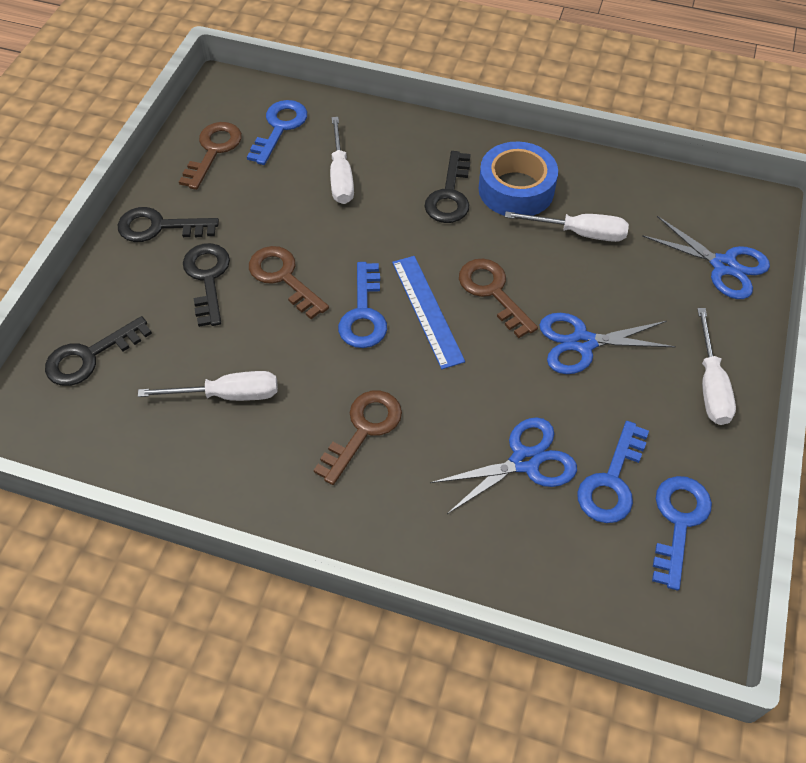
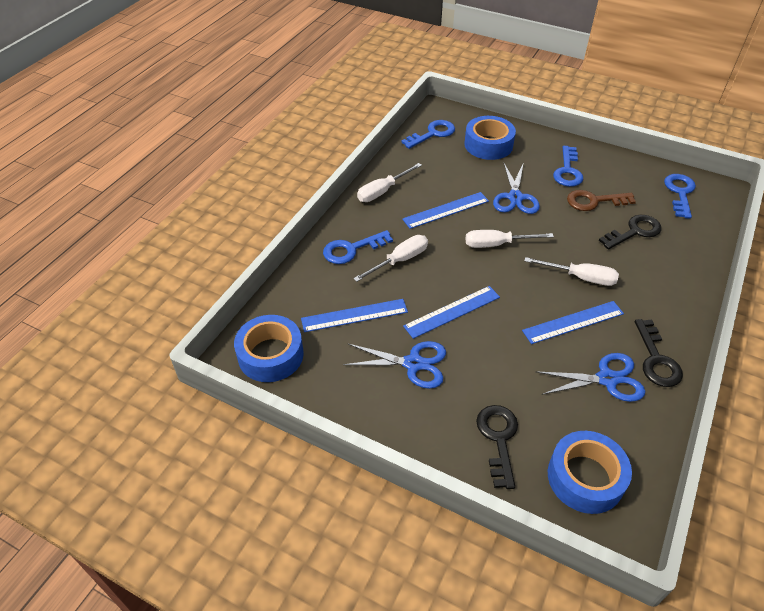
black key: 4 -> 3
blue ruler: 1 -> 4
blue tape: 1 -> 3
brown key: 4 -> 1

